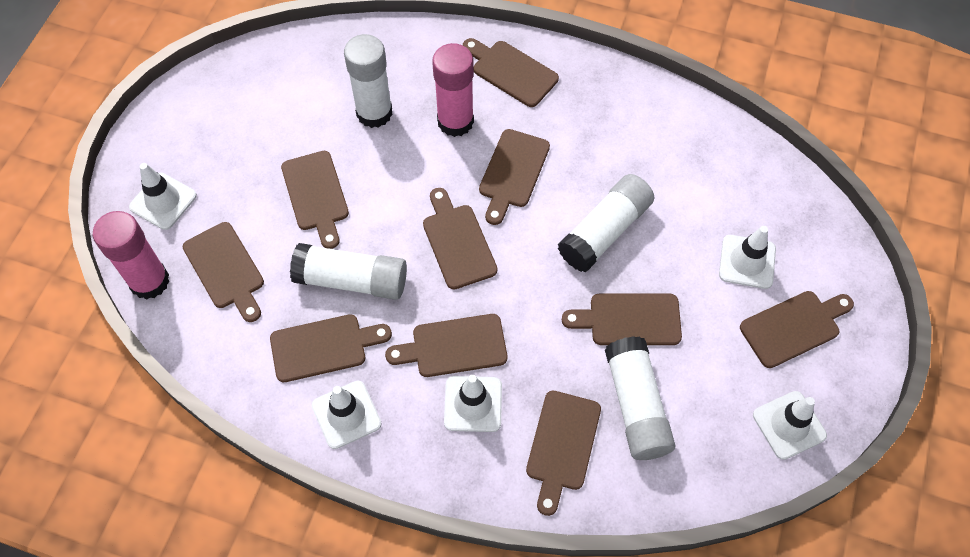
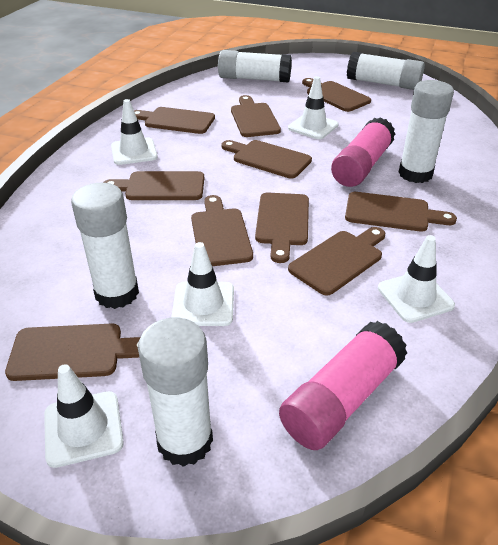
white glue stick: 4 -> 5

